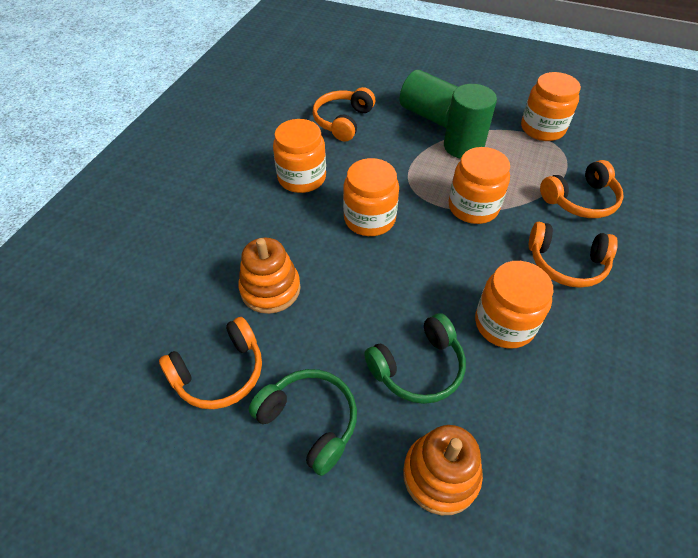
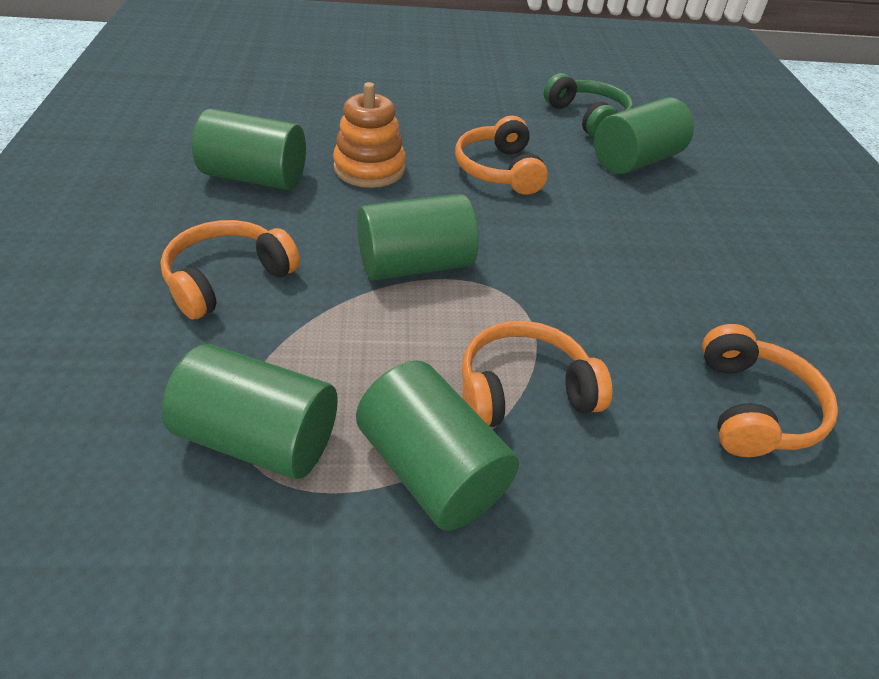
green cylinder: 2 -> 5
green headphones: 2 -> 1
orange jar: 5 -> 0
orange stacking toy: 2 -> 1

